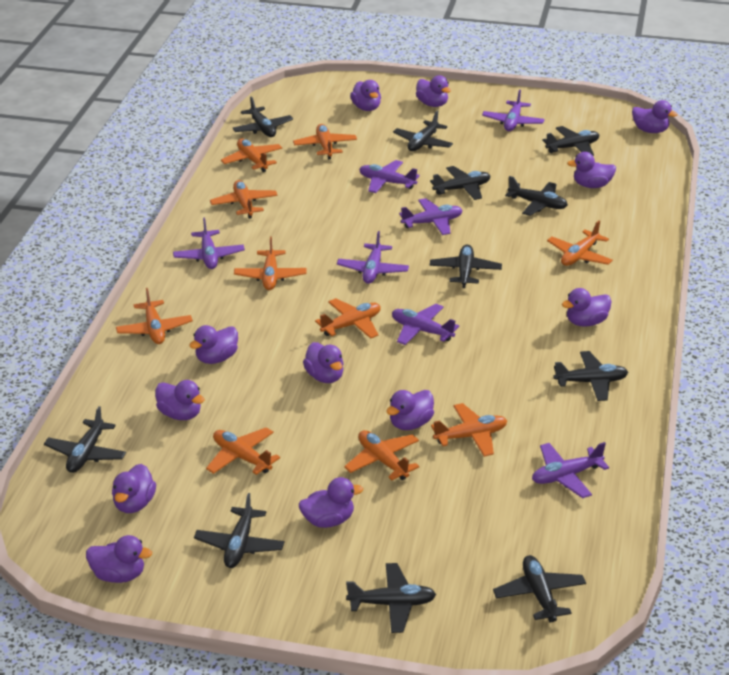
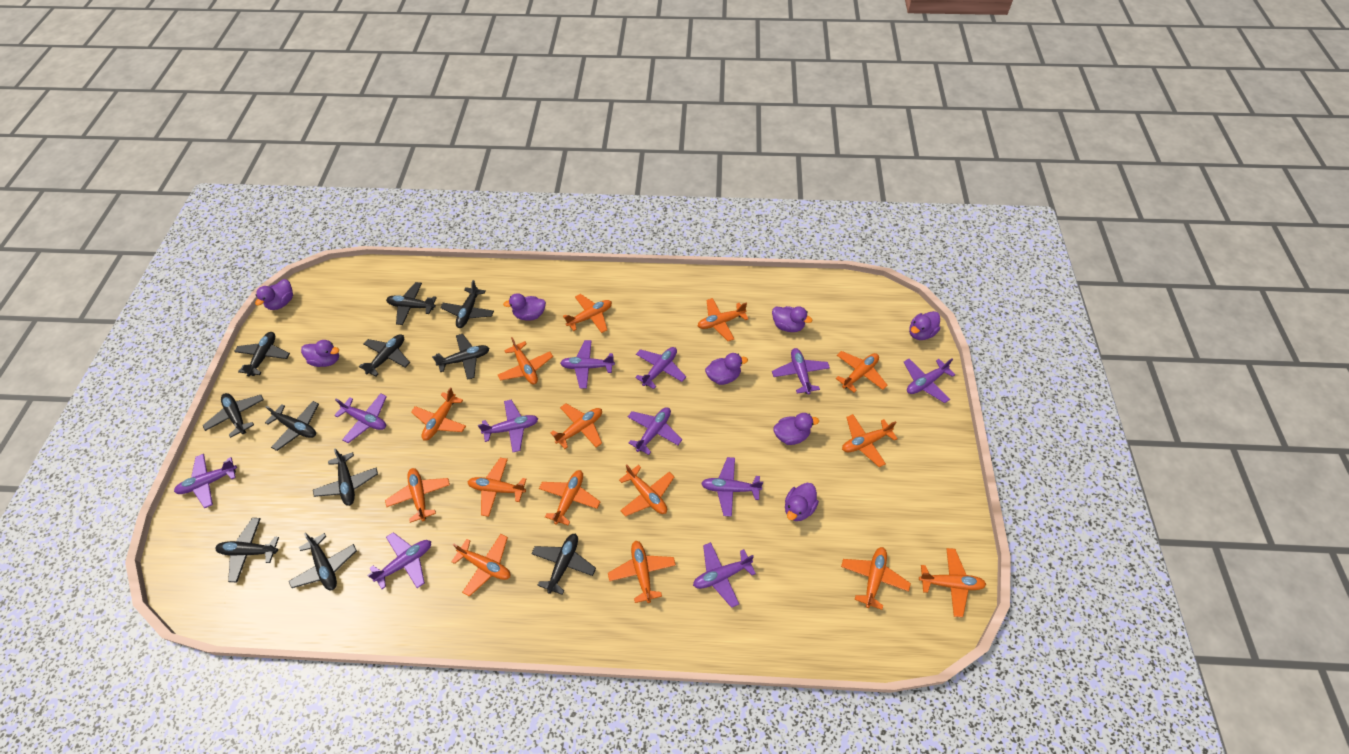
orange plane: 10 -> 15
purple duck: 12 -> 8
purple plane: 7 -> 11

